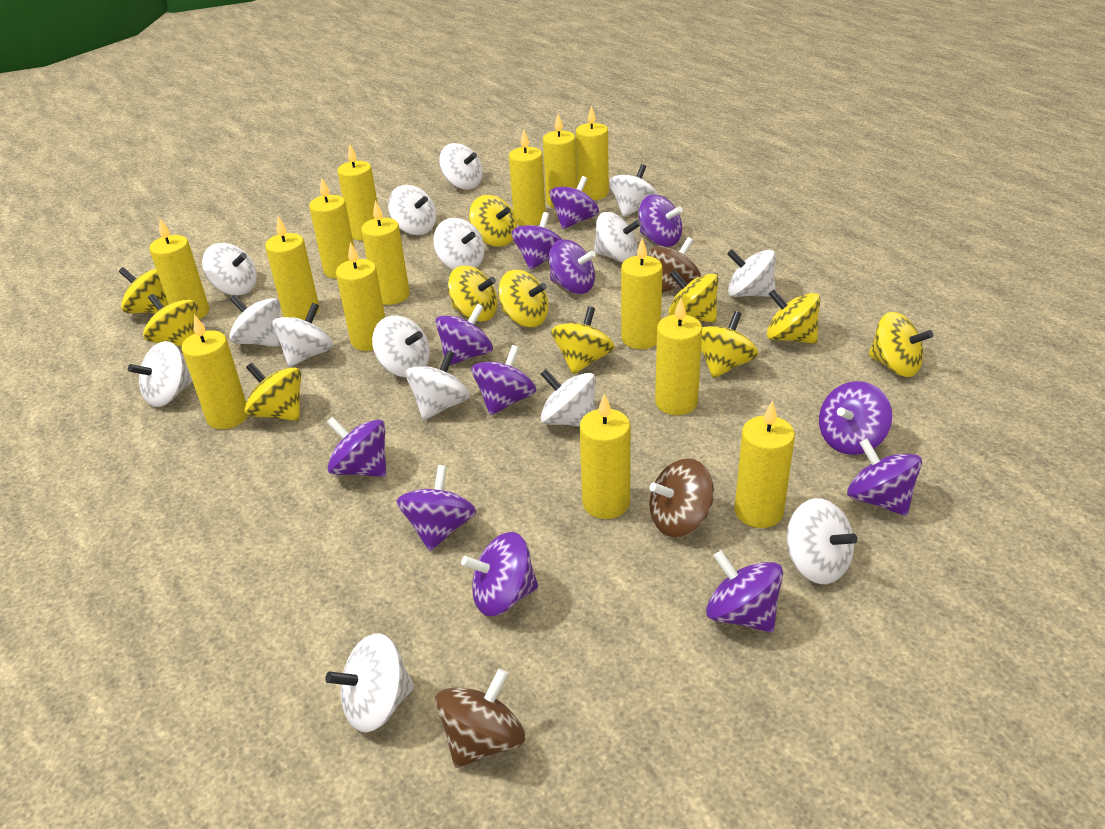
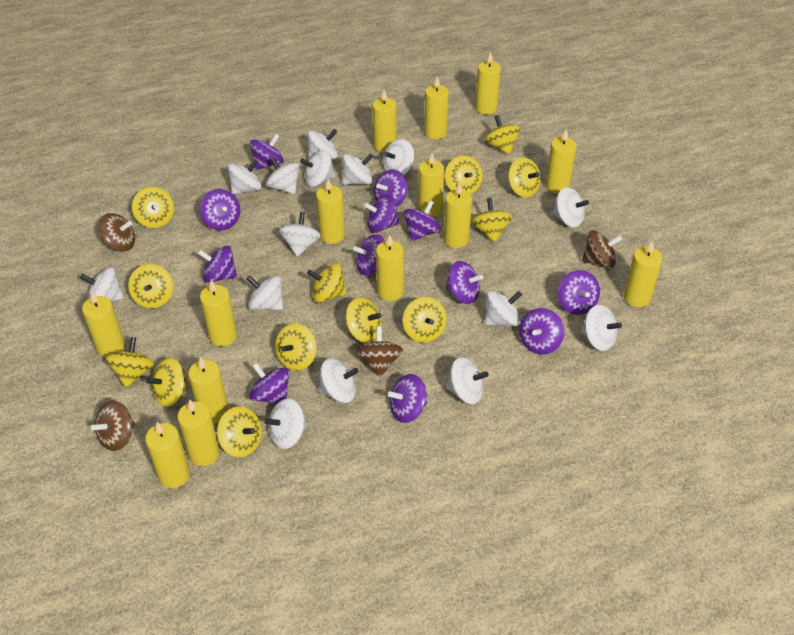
brown spinning top: 3 -> 4
yellow spinning top: 11 -> 13

